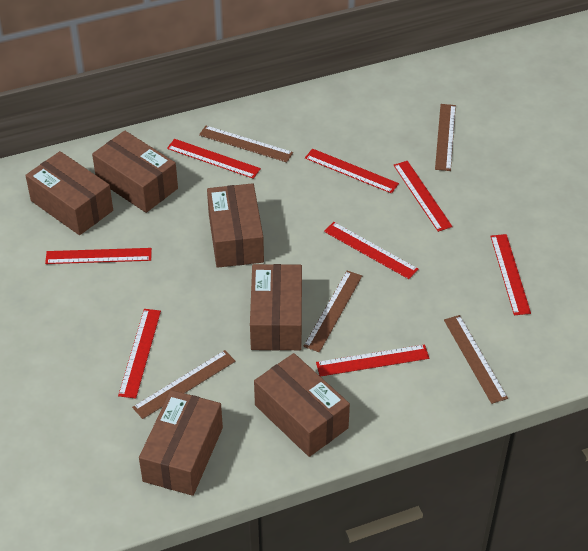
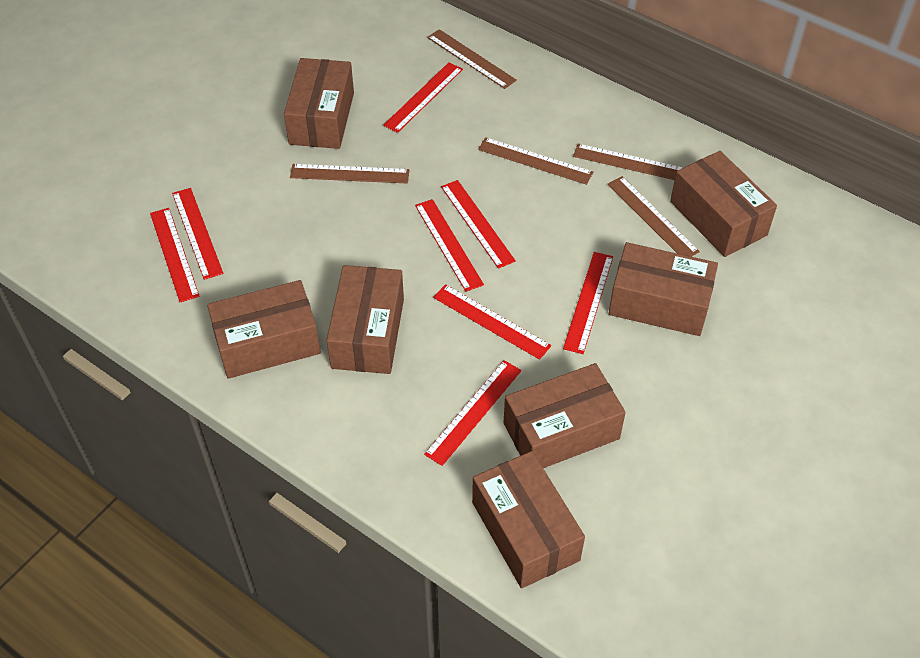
brown box: 6 -> 7

